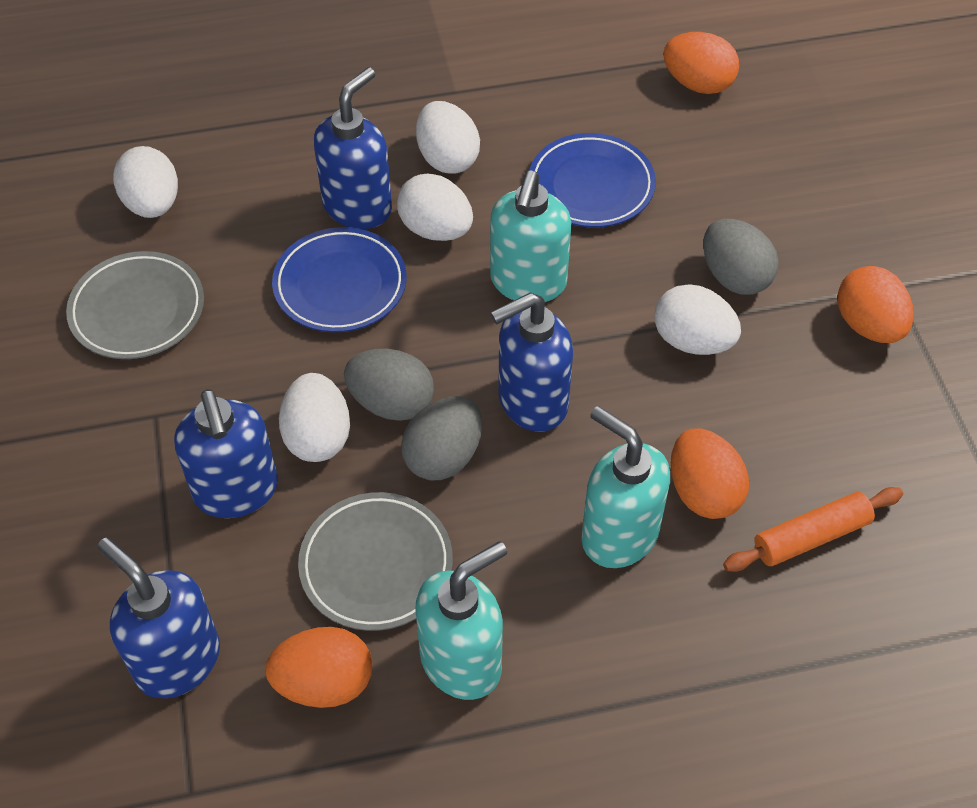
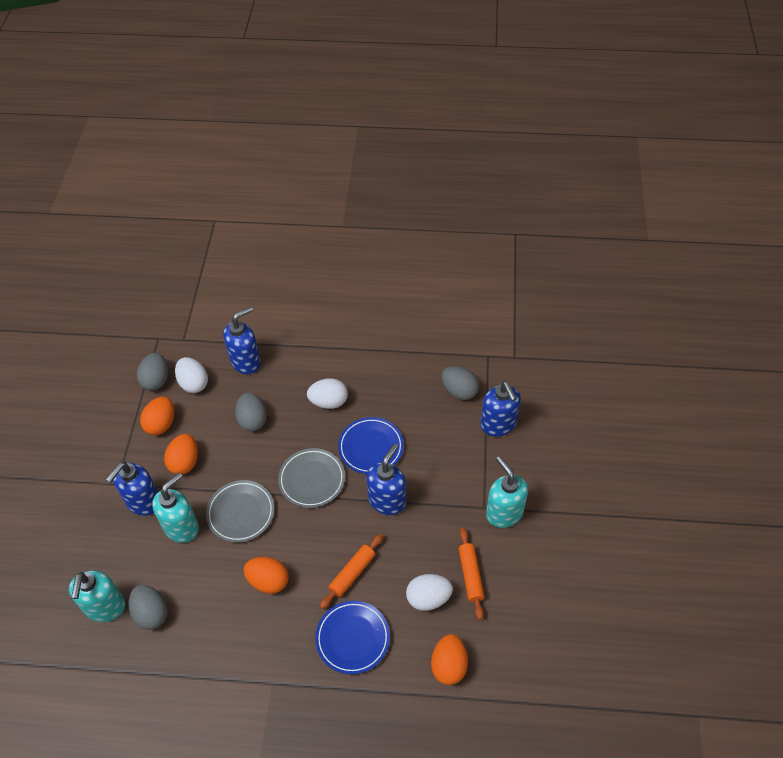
grey egg: 3 -> 4
orange rolling pin: 1 -> 2
white egg: 5 -> 3

